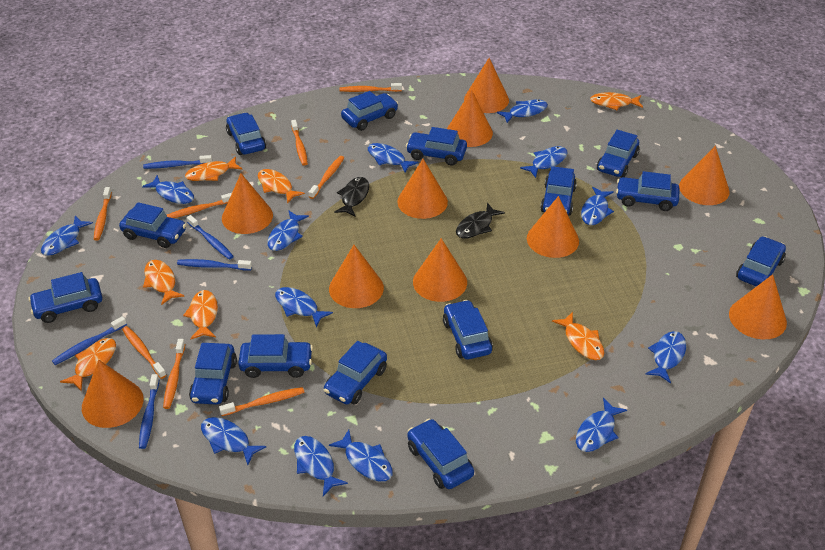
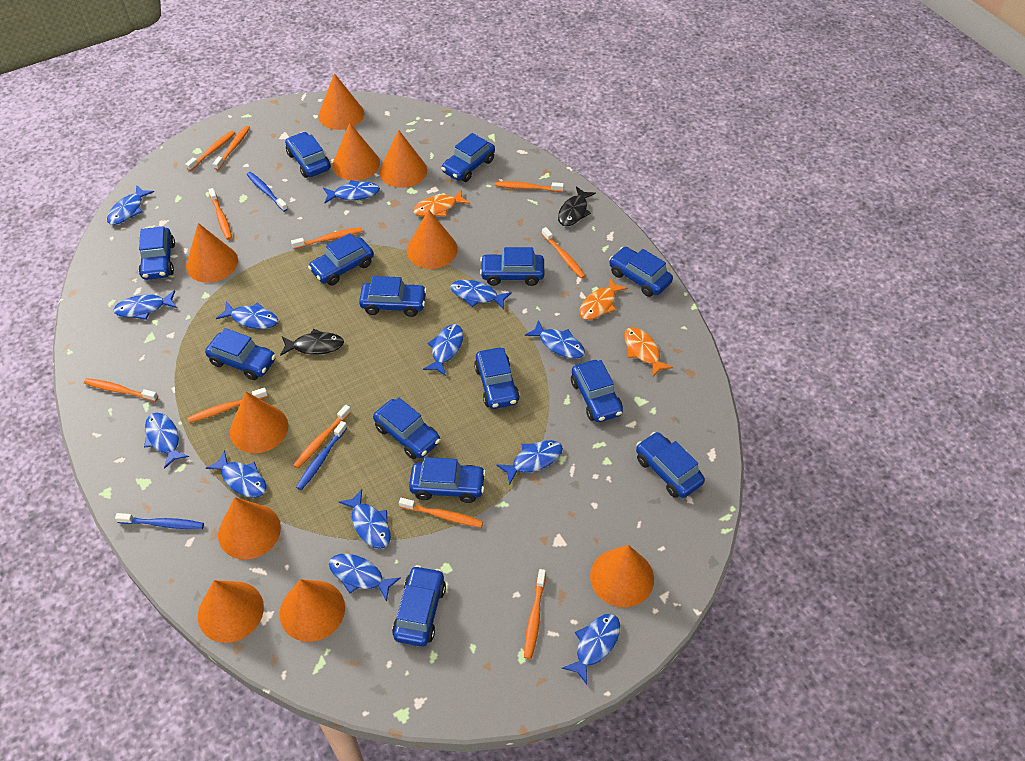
blue toothbrush: 5 -> 3
orange fish: 7 -> 3
orange toothbrush: 8 -> 11

